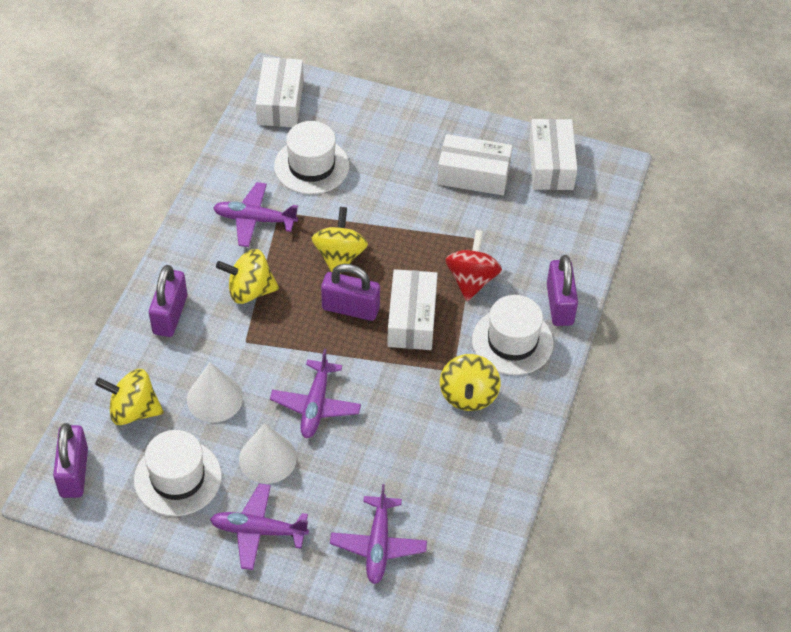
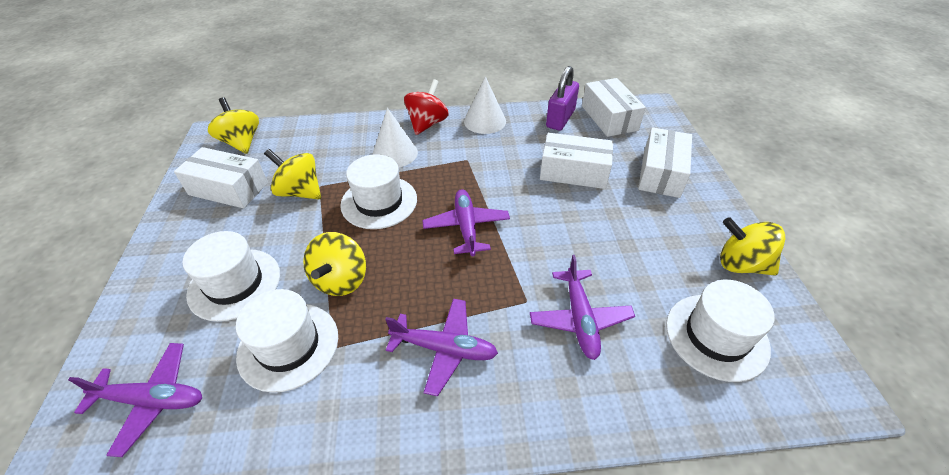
purple padlock: 4 -> 1
white hat: 3 -> 4

